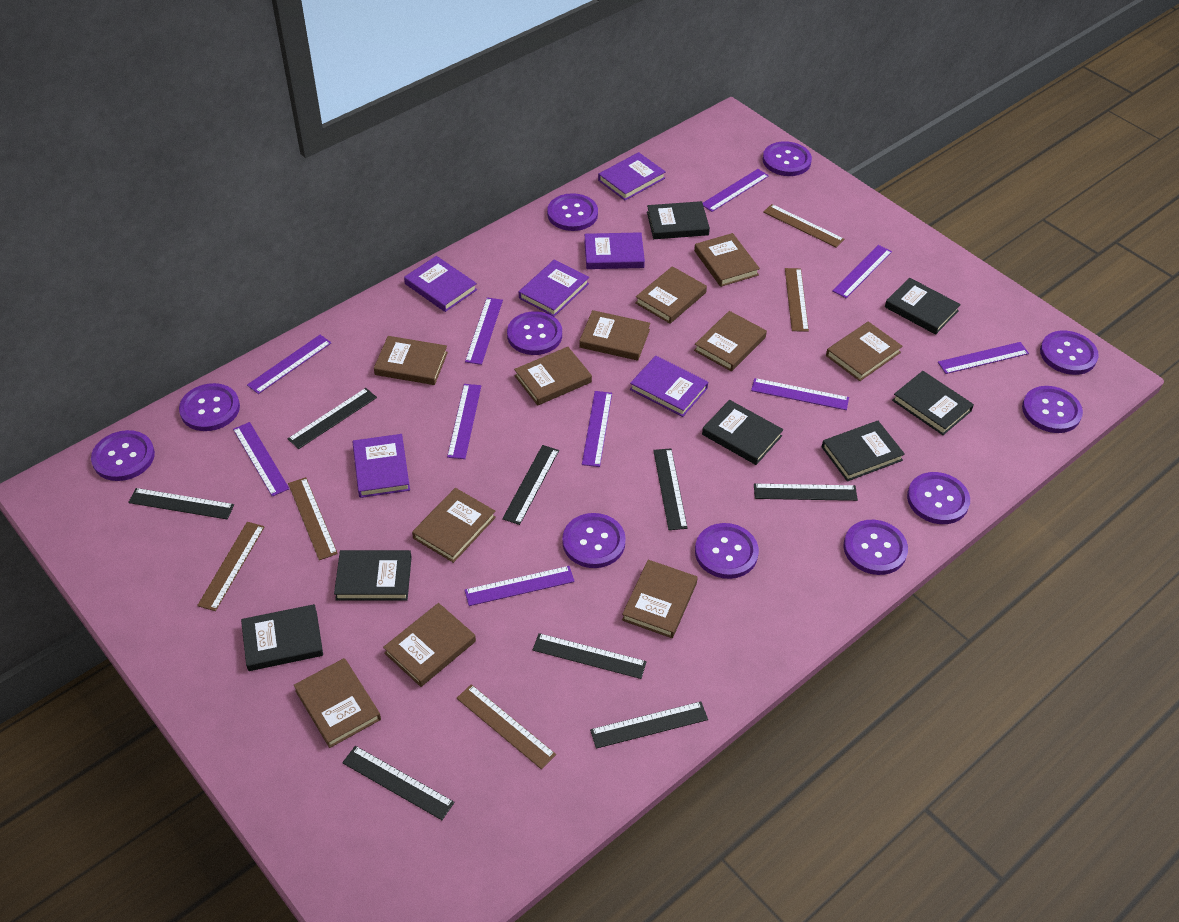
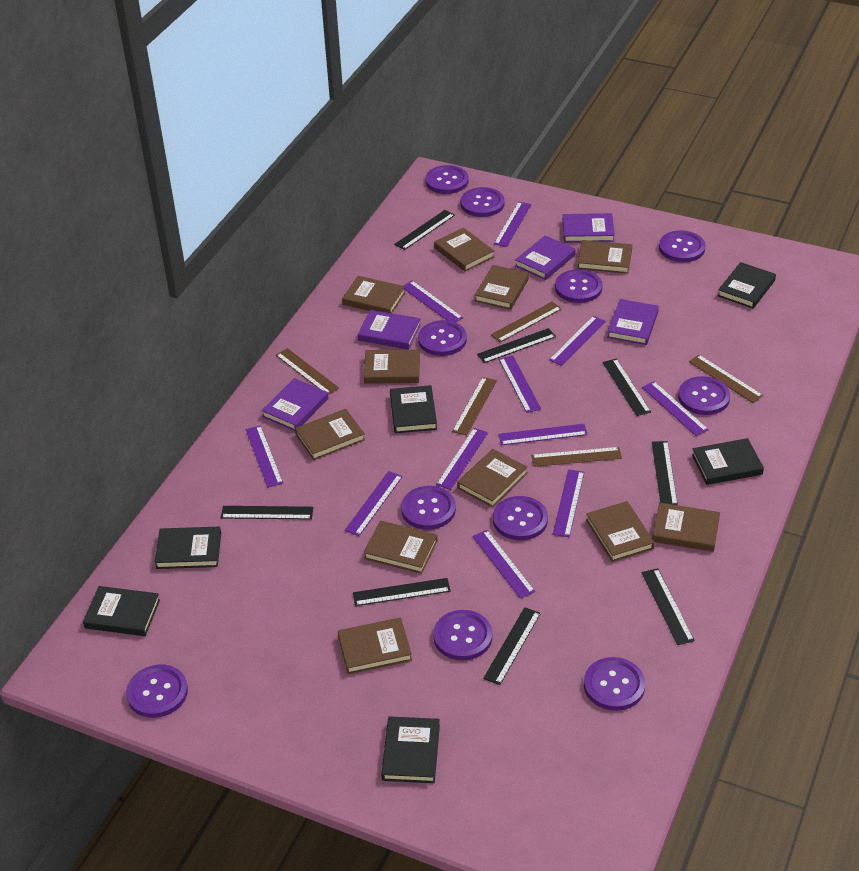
black book: 7 -> 6
purple book: 6 -> 5
purple ruler: 10 -> 11

